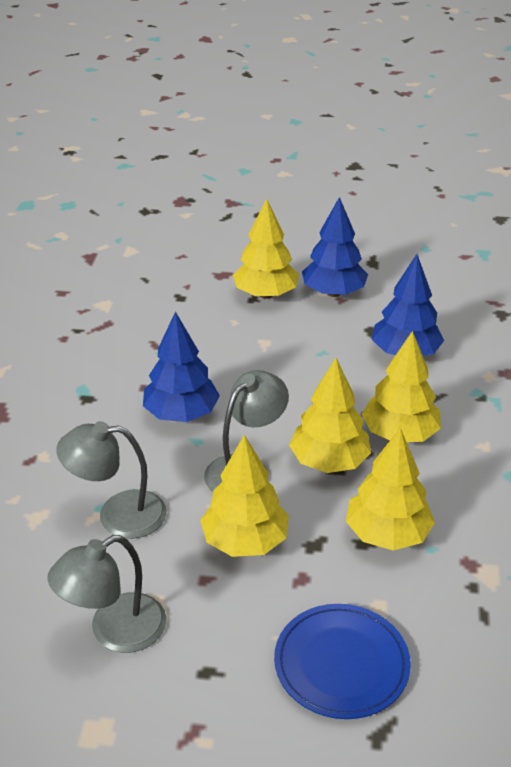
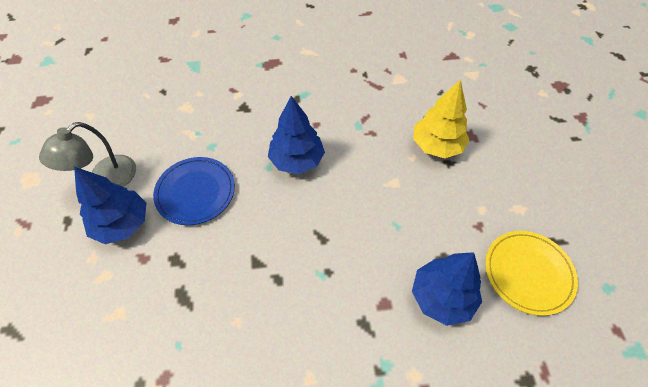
grey lamp: 3 -> 1
yellow plate: 0 -> 1
yellow tree: 5 -> 1

